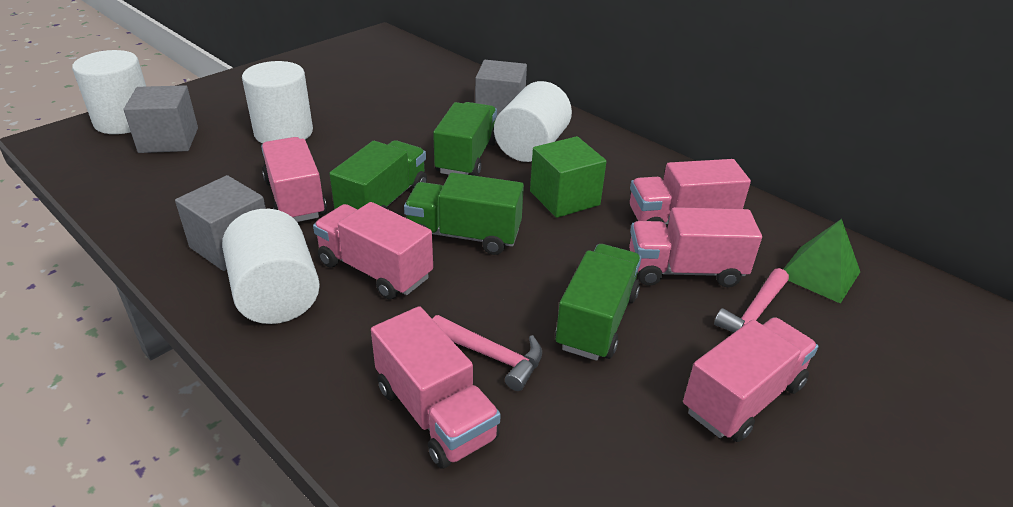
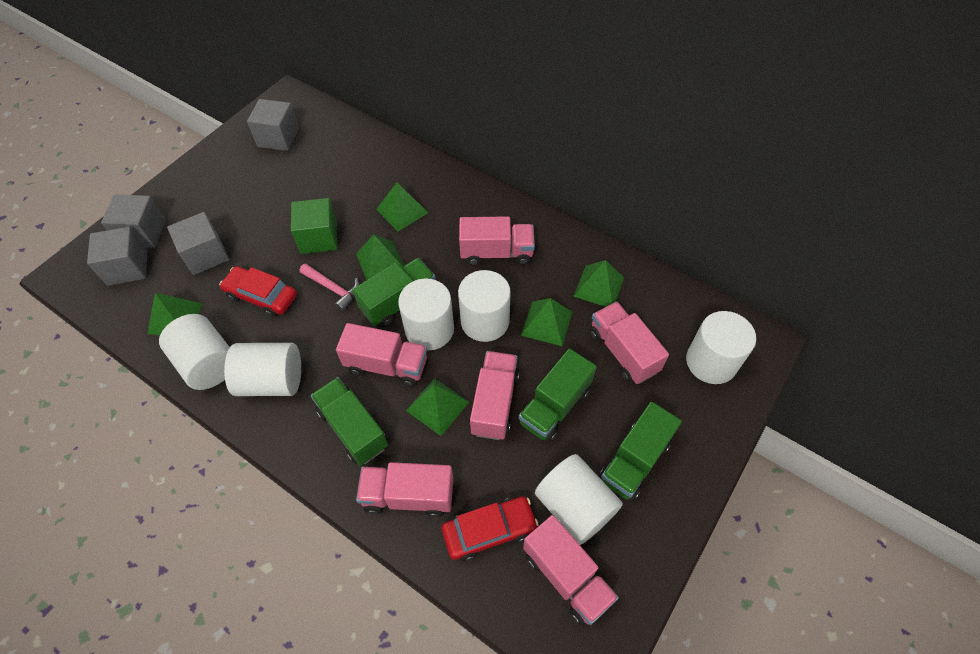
green pyramid: 1 -> 6
grey cube: 3 -> 4
pink hammer: 2 -> 1
red car: 0 -> 2
white cylinder: 4 -> 6

